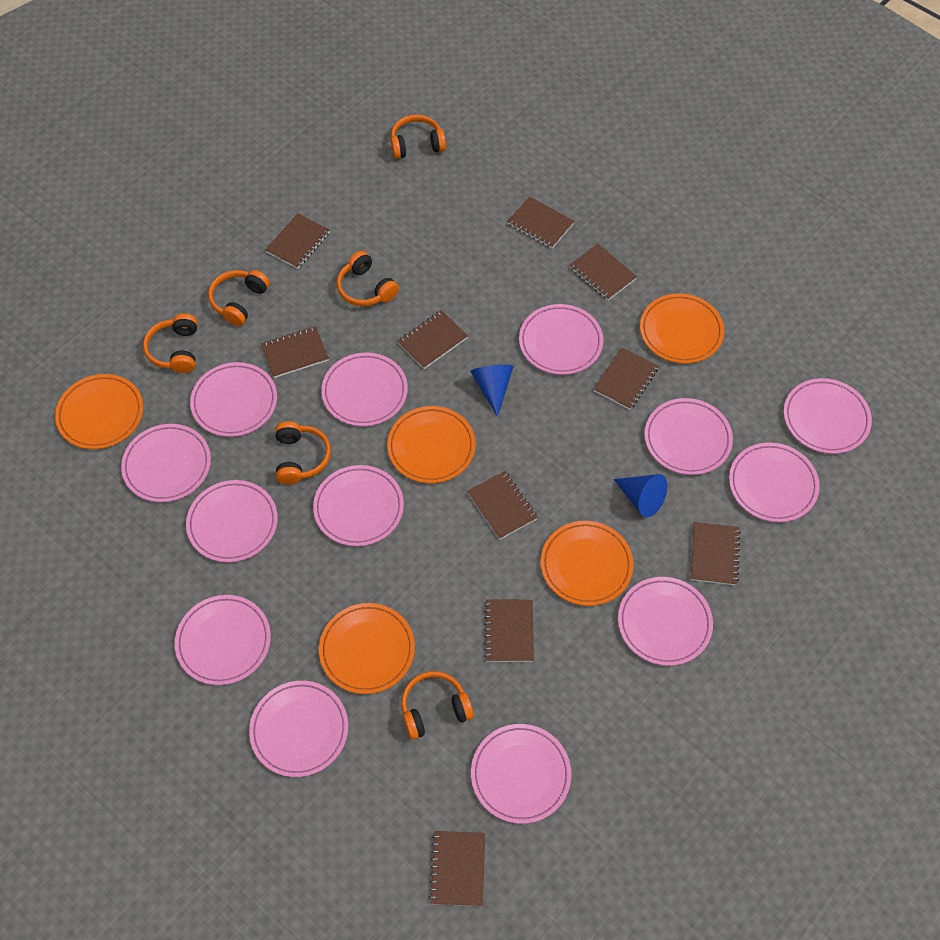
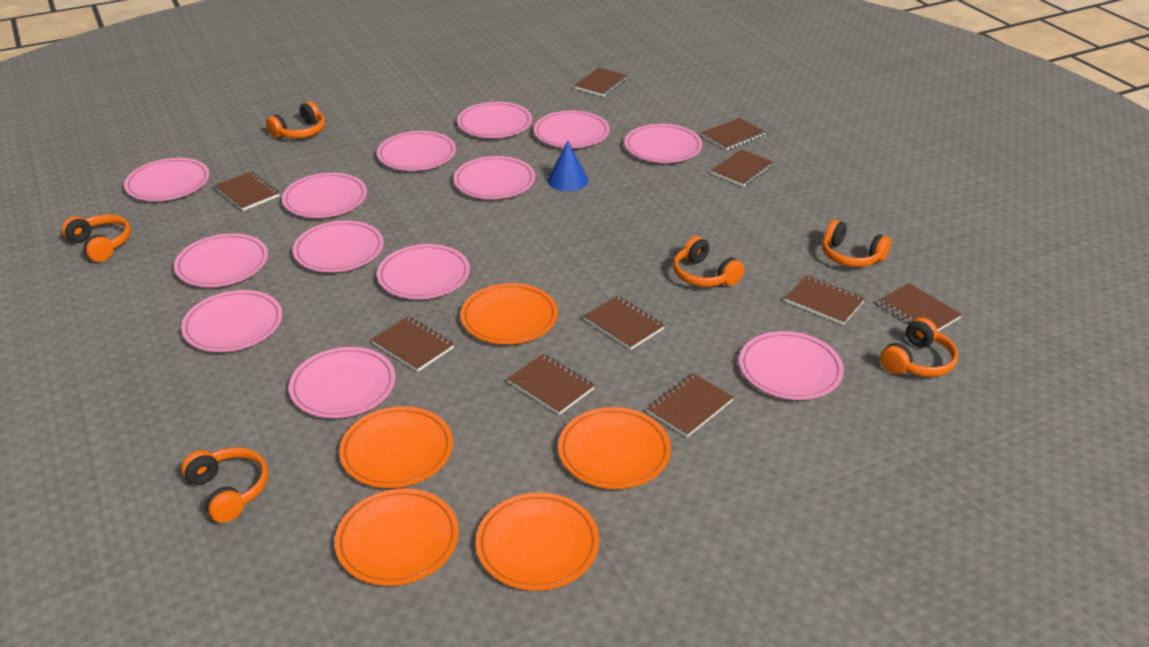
blue cone: 2 -> 1

